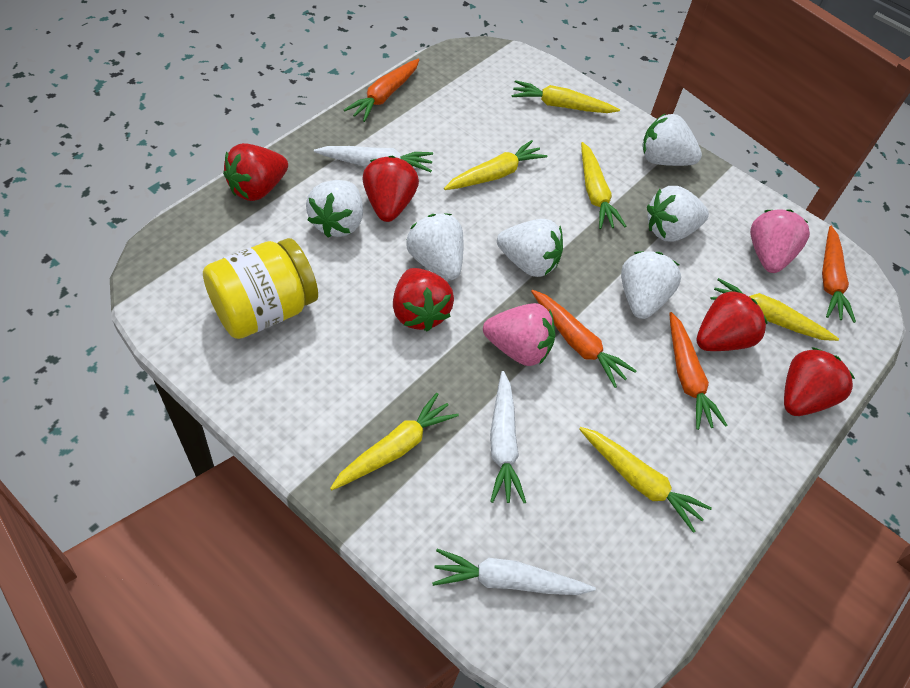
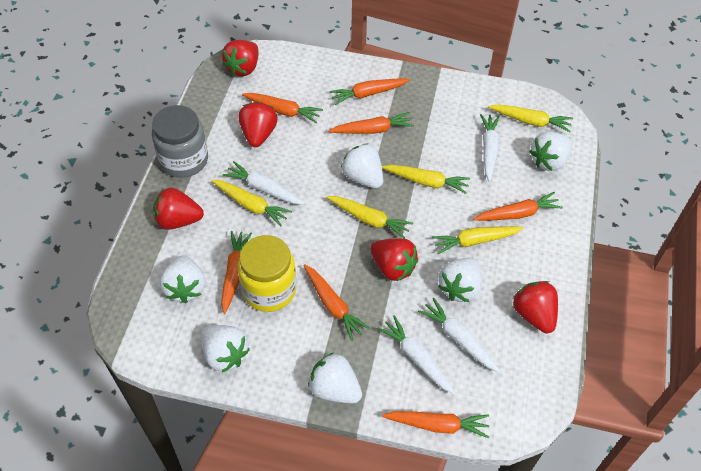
grey jar: 0 -> 1
orange carrot: 4 -> 7
pink strawberry: 2 -> 0
white carrot: 3 -> 4
yellow carrot: 6 -> 5

